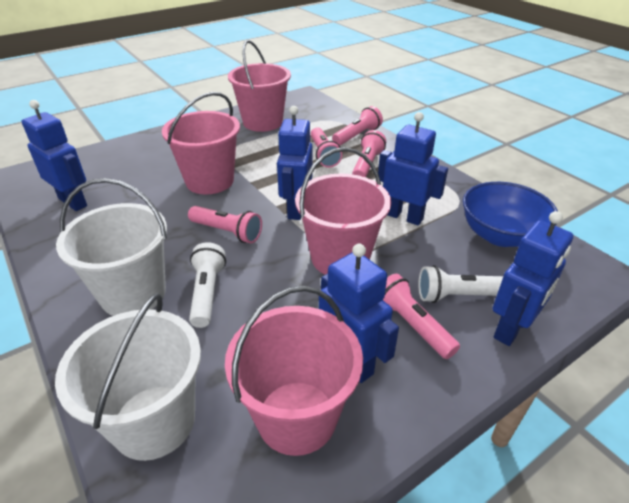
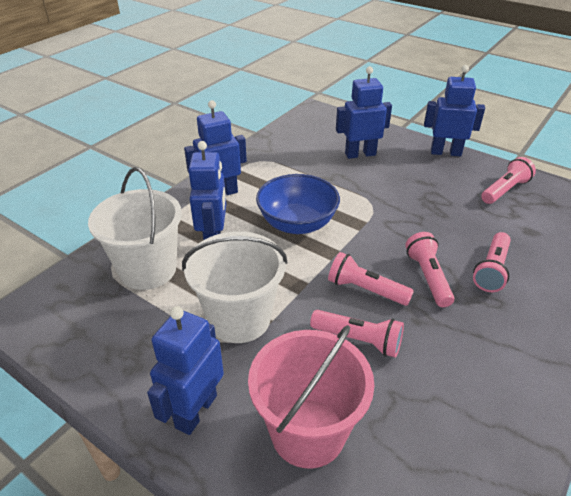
pink bucket: 4 -> 1
white flashlight: 2 -> 0

